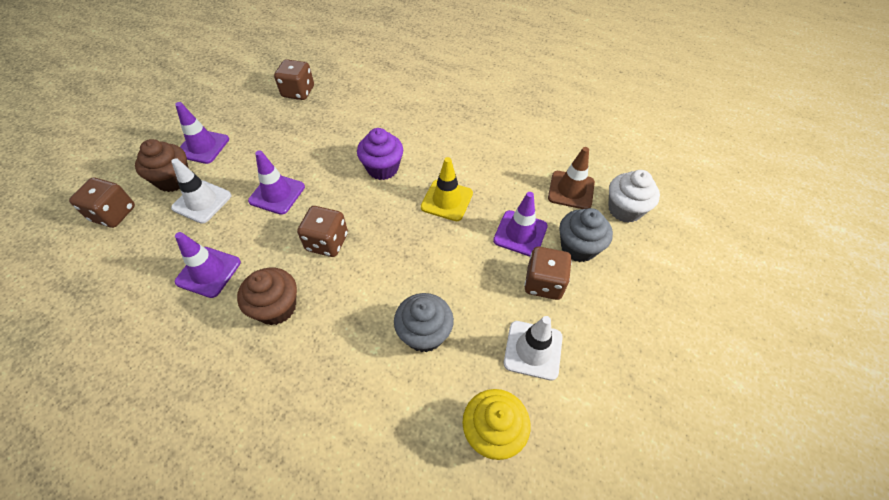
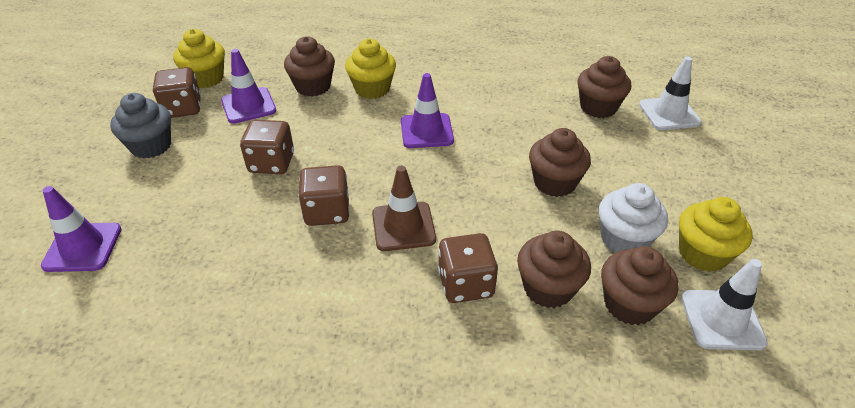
brown cupcake: 2 -> 5
grey cupcake: 2 -> 1
purple cupcake: 1 -> 0
purple traffic cone: 4 -> 3
yellow cupcake: 1 -> 3
yellow traffic cone: 1 -> 0

